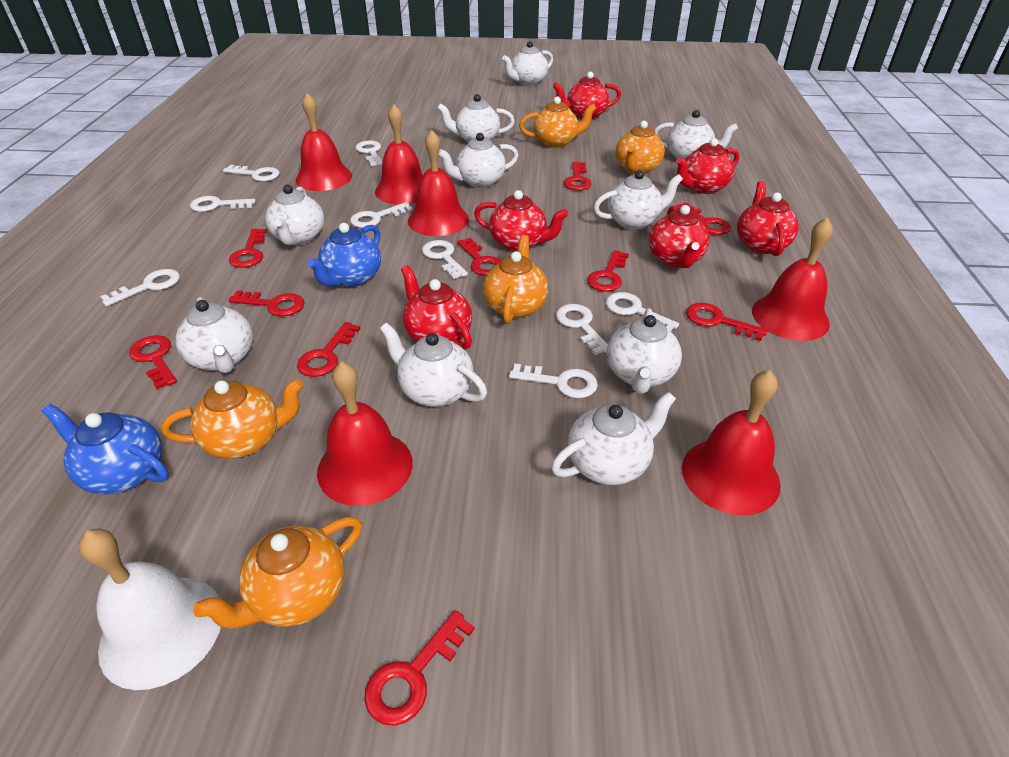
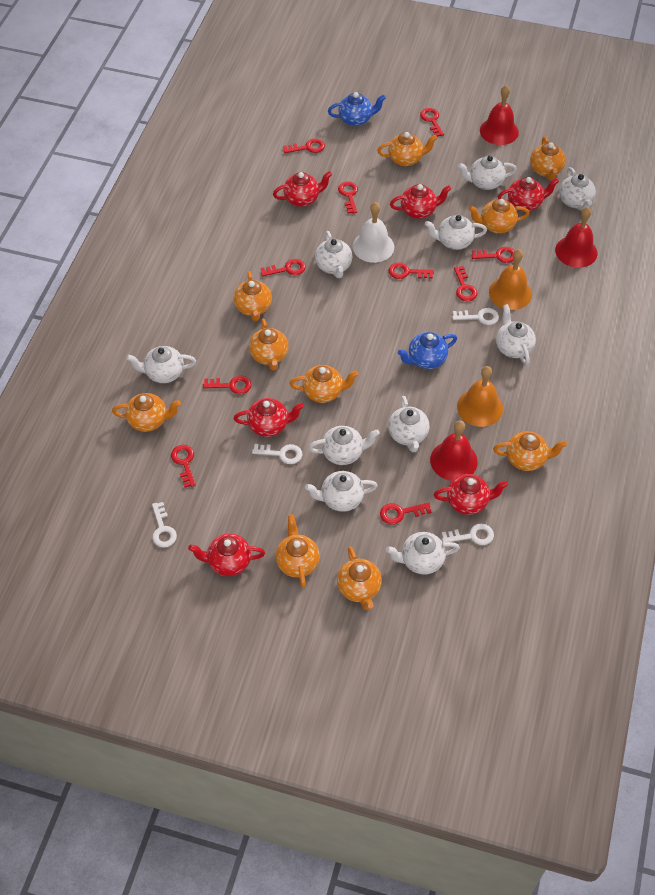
orange bell: 0 -> 2
orange teapot: 5 -> 10
red bell: 6 -> 3
white key: 9 -> 4

